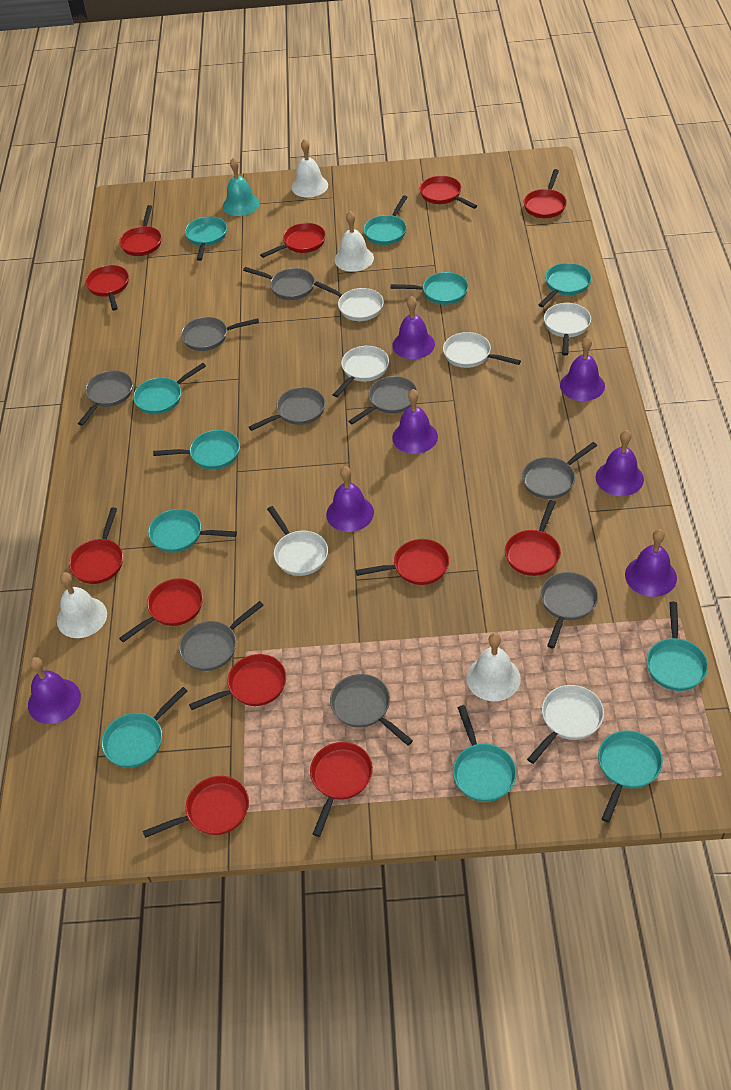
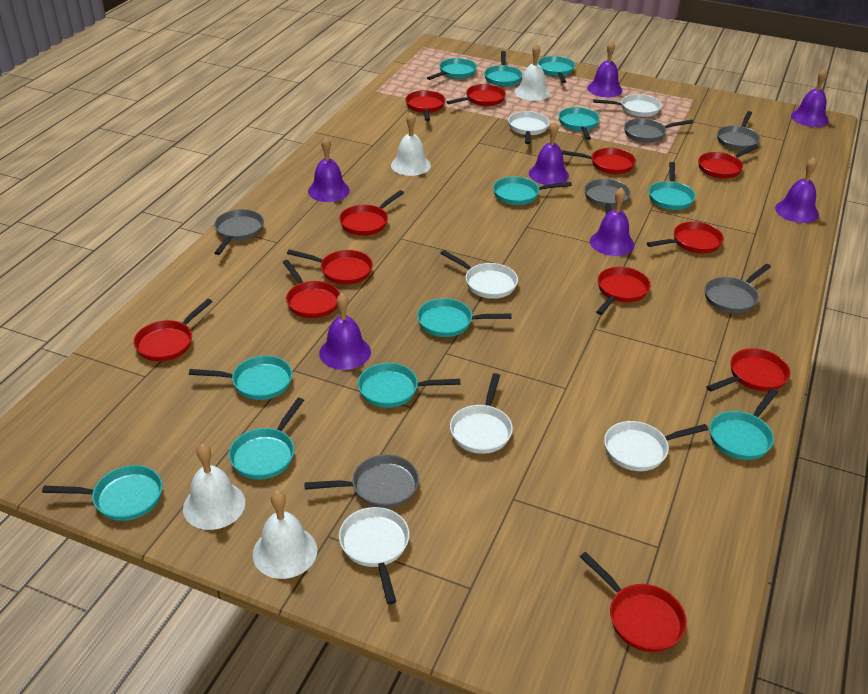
grey pan: 9 -> 6
turquoise bell: 1 -> 0
turquoise pan: 11 -> 12

